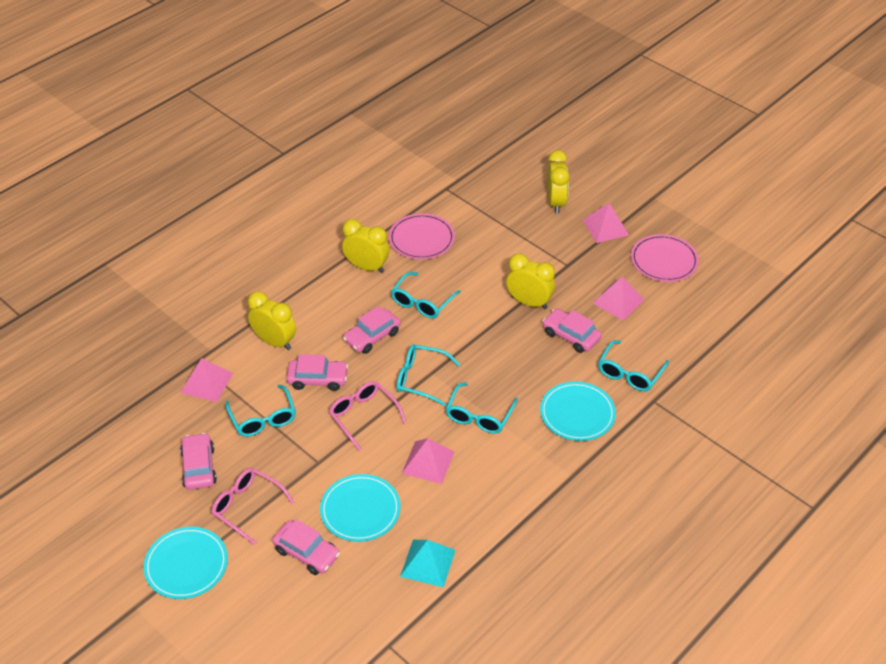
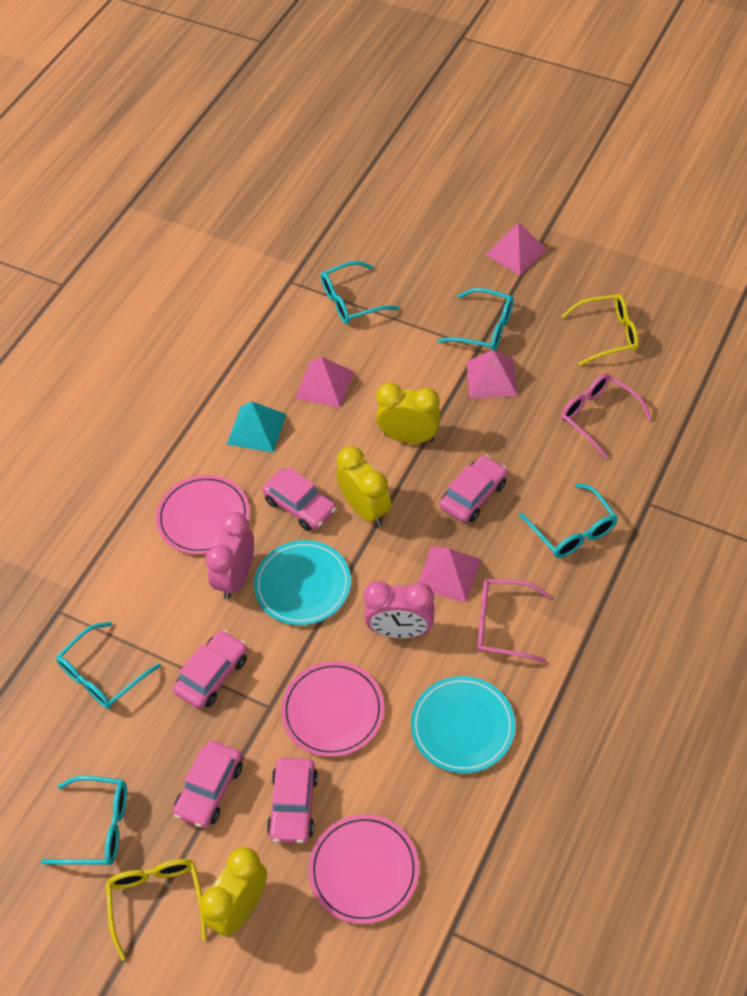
pink clock: 0 -> 2
pink plate: 2 -> 3
turquoise plate: 3 -> 2
yellow clock: 4 -> 3
yellow glasses: 0 -> 2

